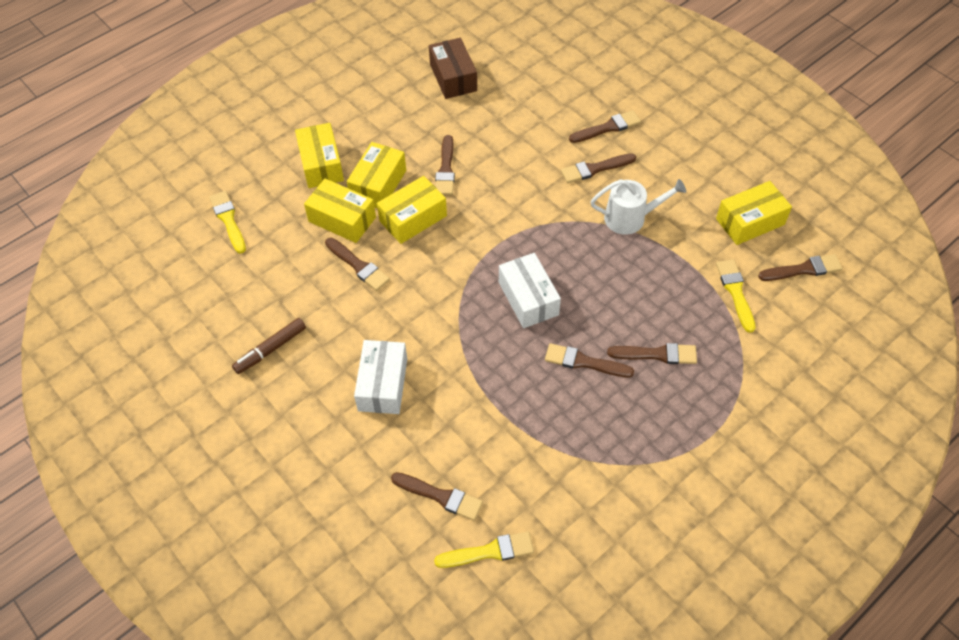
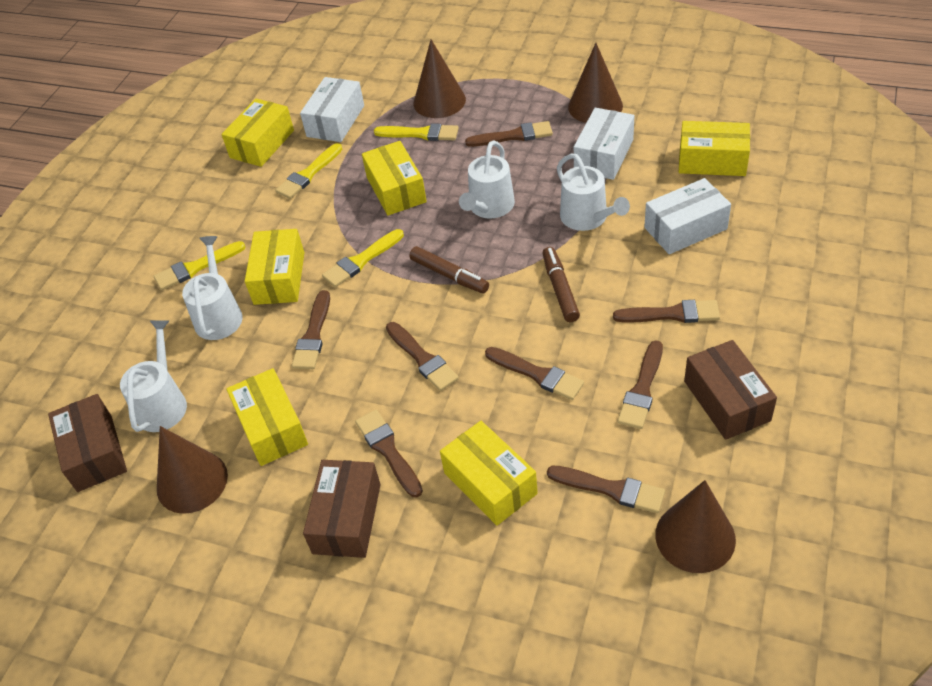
brown box: 1 -> 3
brown cone: 0 -> 4
brown marker: 1 -> 2
white box: 2 -> 3
white watering can: 1 -> 4
yellow box: 5 -> 6
yellow brush: 3 -> 4

